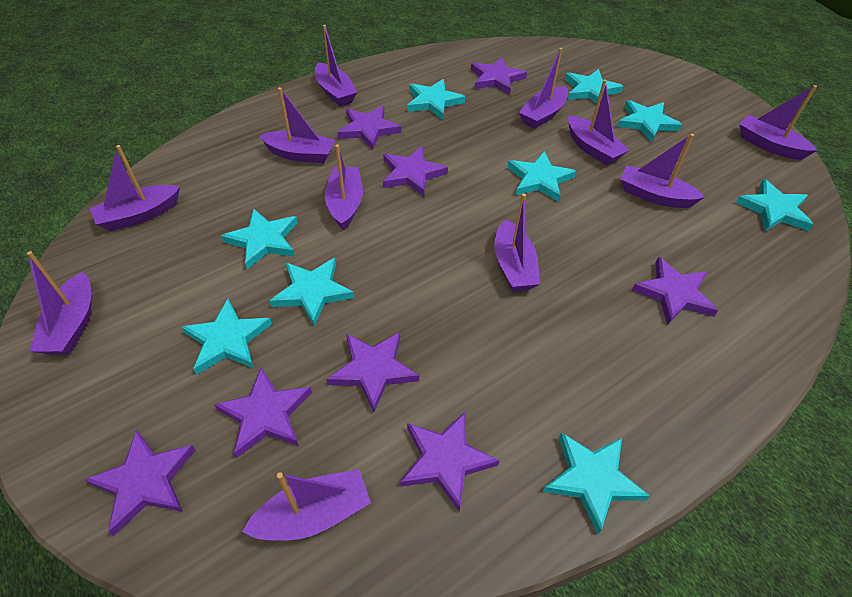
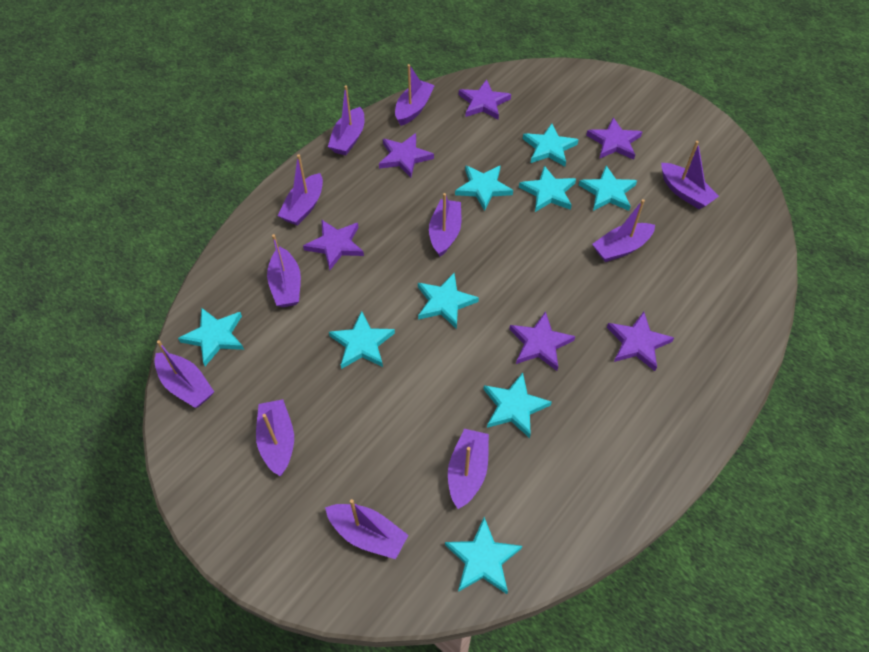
purple star: 8 -> 6

